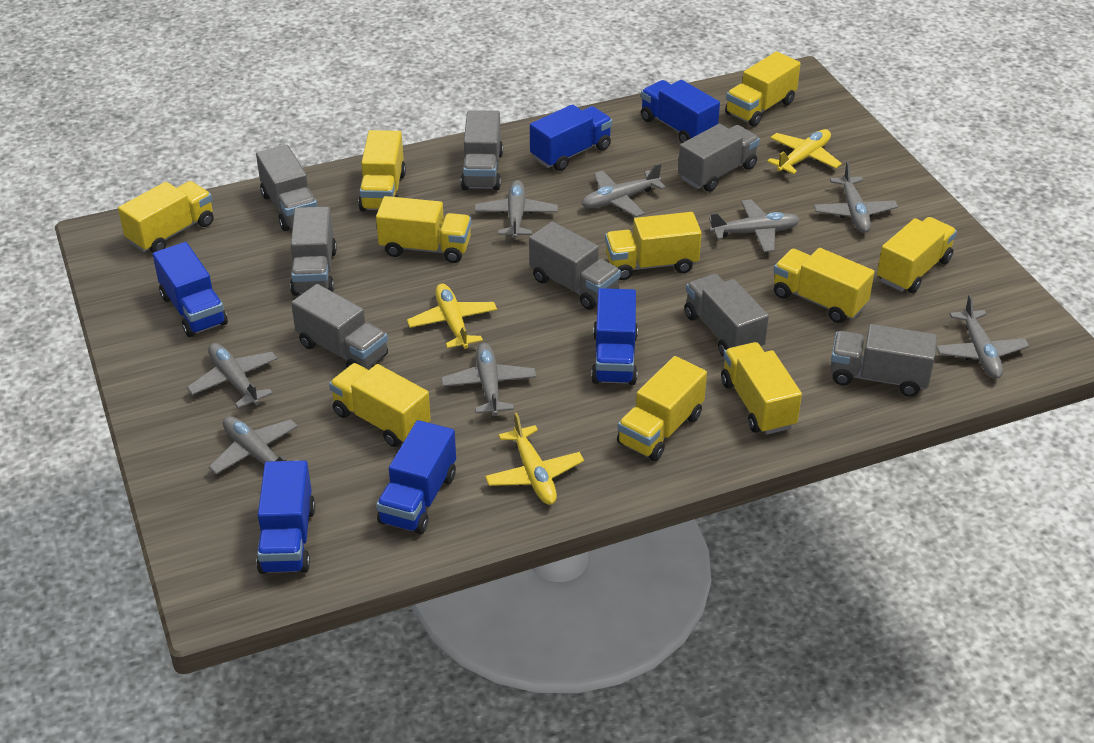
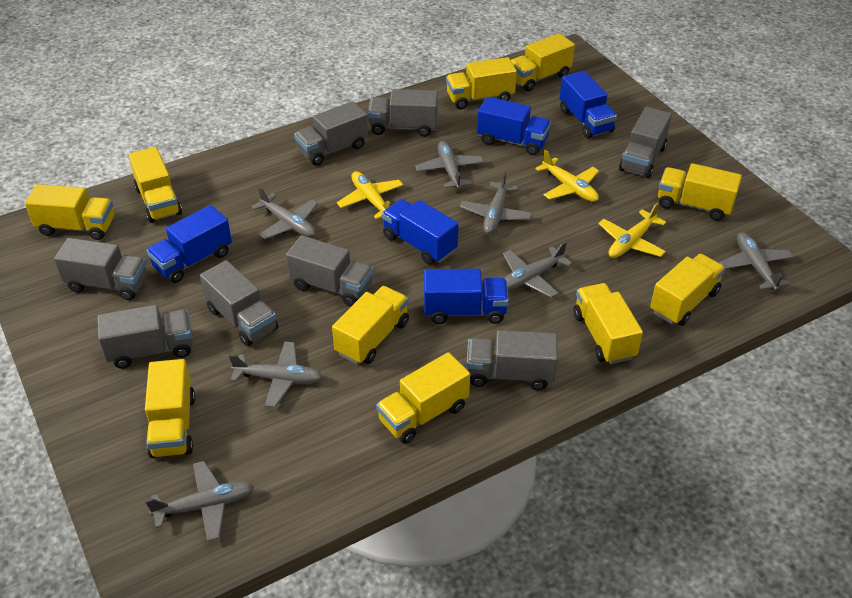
blue truck: 6 -> 5
grey plane: 8 -> 7

